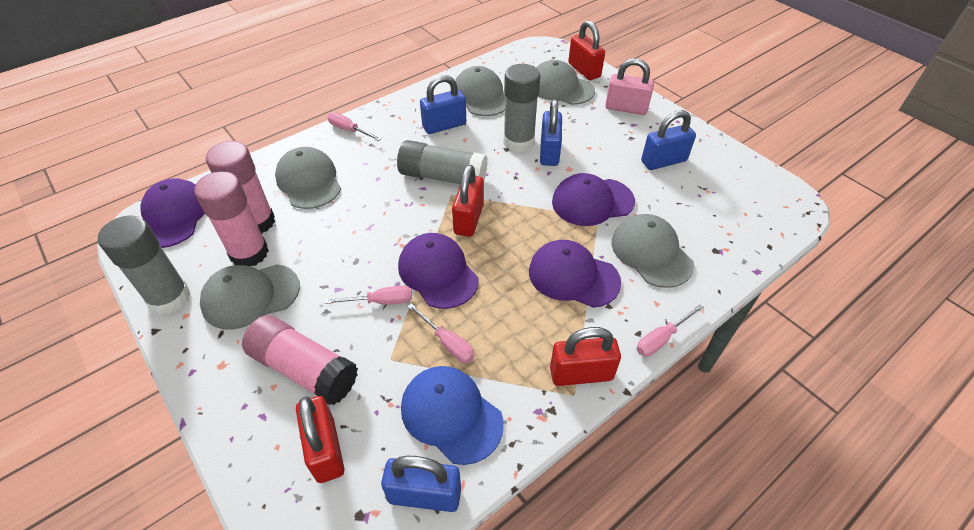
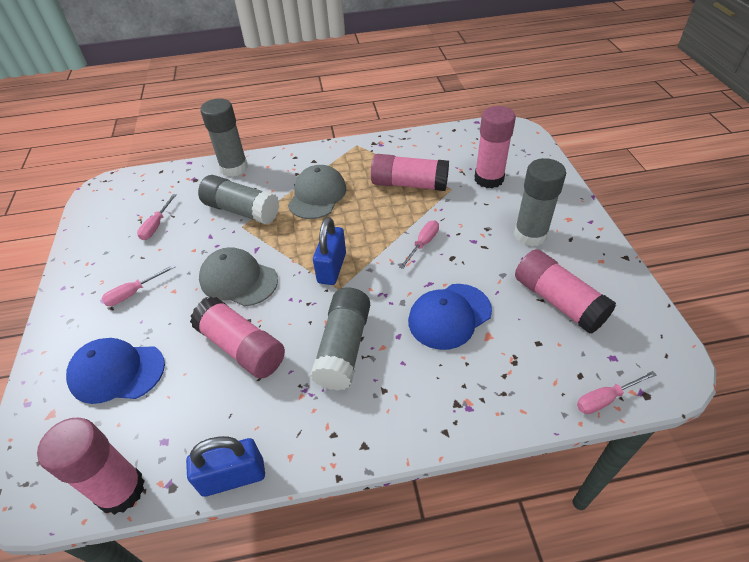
blue cap: 1 -> 2
blue padlock: 4 -> 2
grey cap: 5 -> 2
grey glue stick: 3 -> 4
pink glue stick: 3 -> 5
pink padlock: 1 -> 0
purple cap: 4 -> 0
red padlock: 4 -> 0

